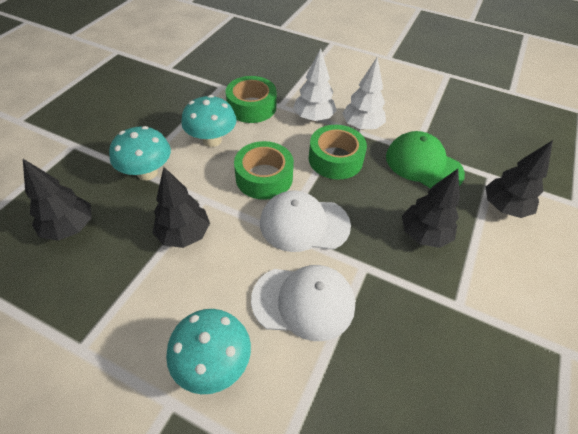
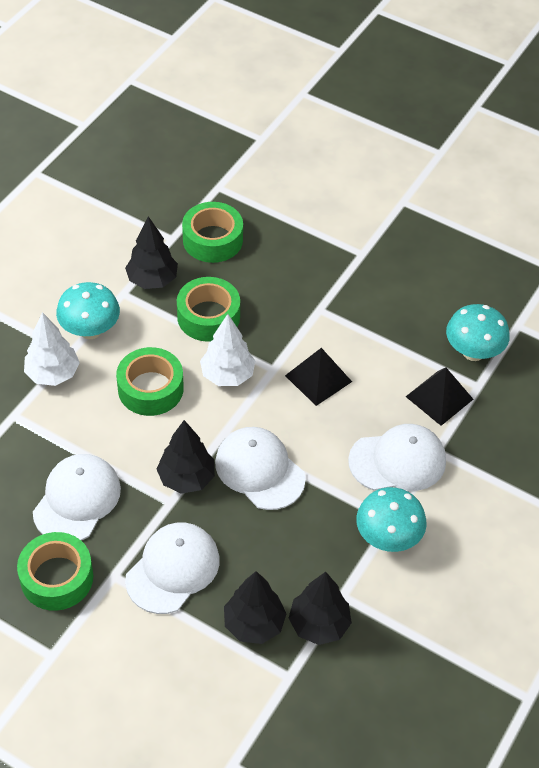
black pyramid: 0 -> 2
green cap: 1 -> 0
green tape: 3 -> 4
white cap: 2 -> 4

